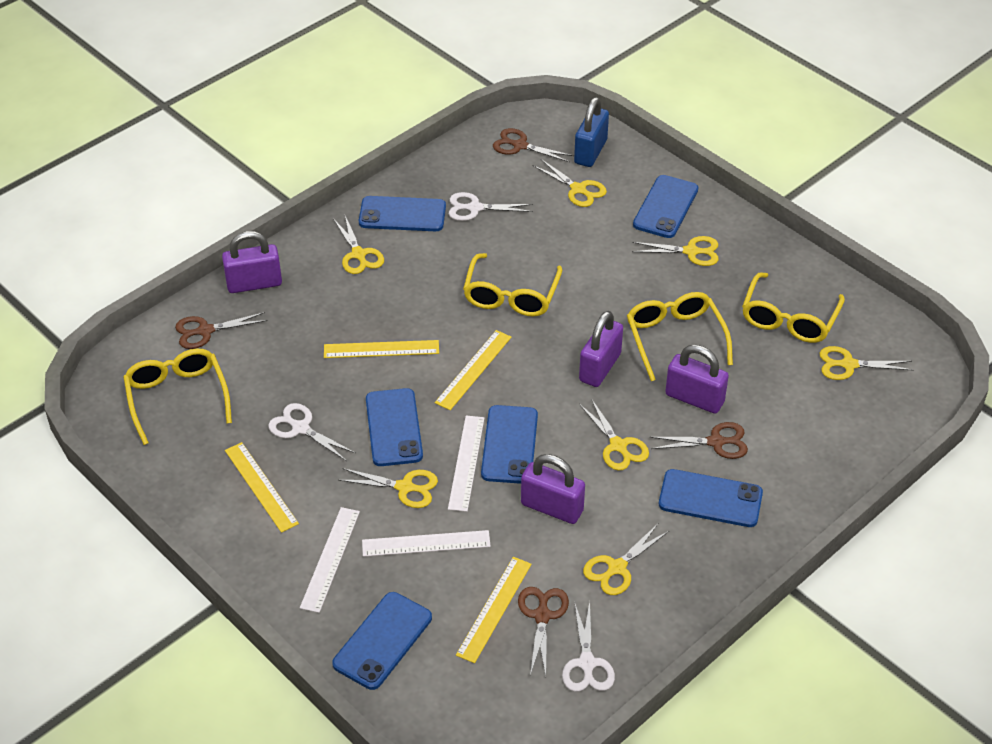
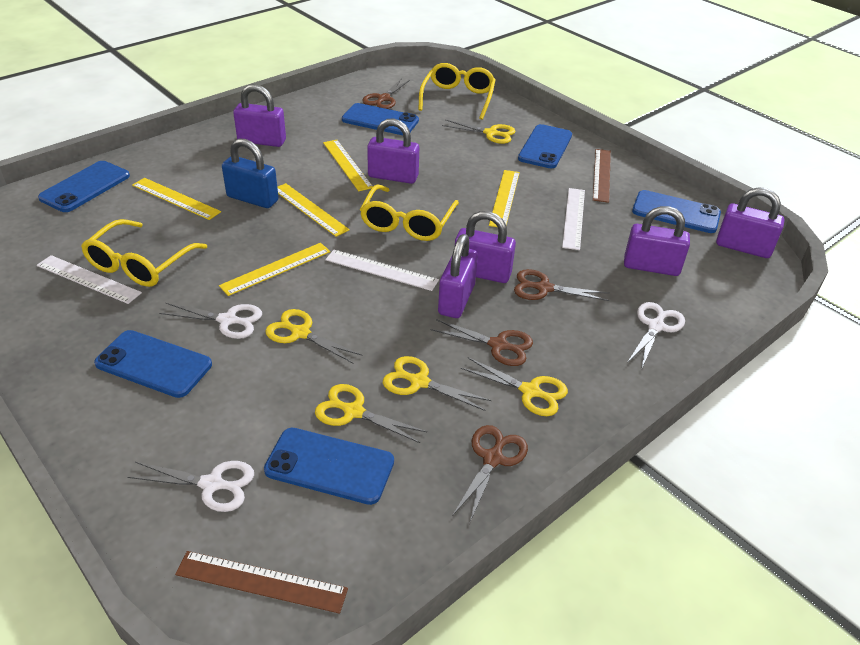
brown ruler: 0 -> 2
purple padlock: 4 -> 6
yellow glasses: 4 -> 3
yellow ruler: 4 -> 5
yellow scissors: 7 -> 5

